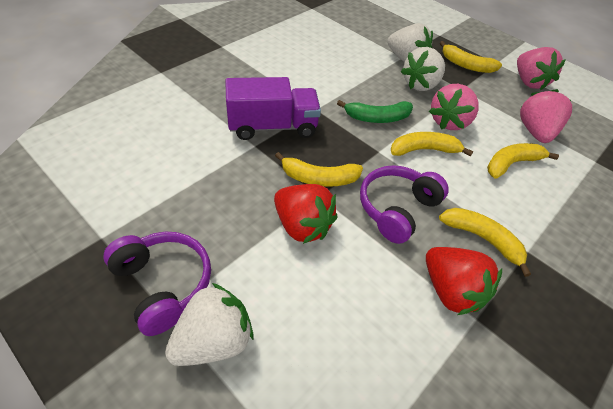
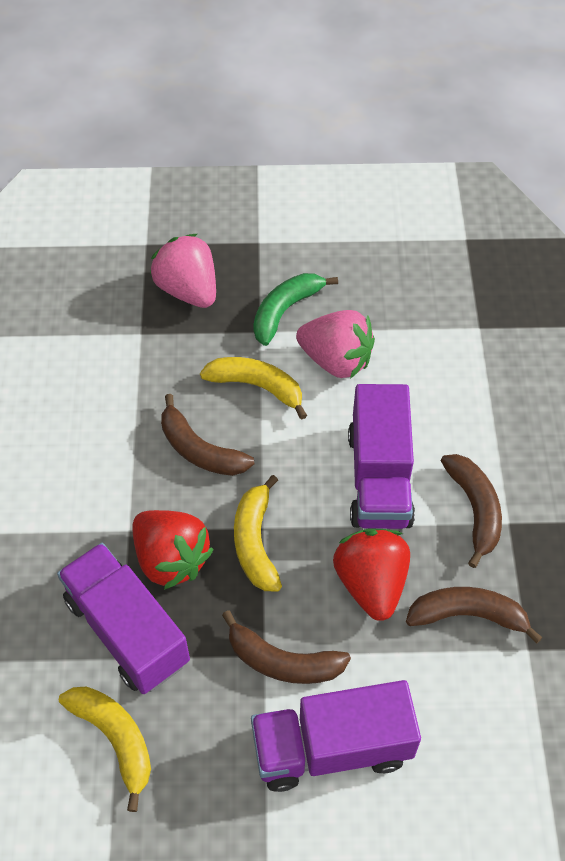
brown banana: 0 -> 4
pink strawberry: 3 -> 2
purple headphones: 2 -> 0
purple truck: 1 -> 3
white strawberry: 3 -> 0
yellow banana: 5 -> 3

